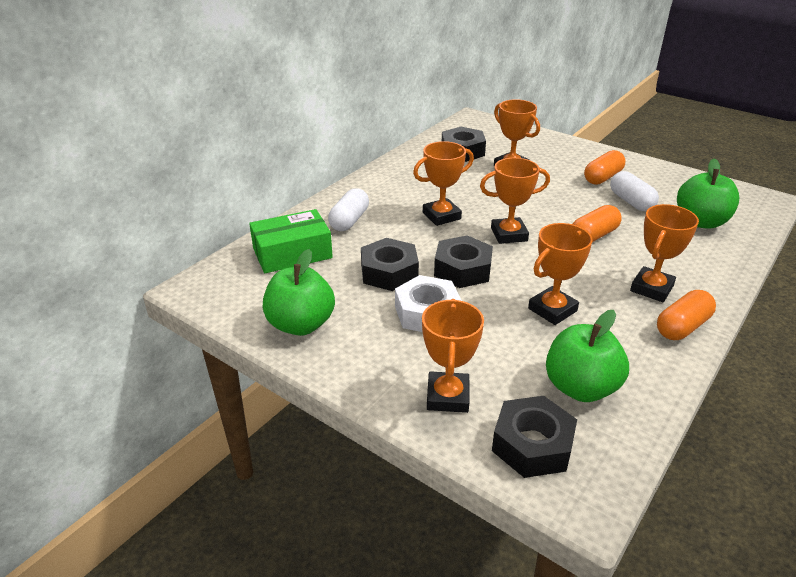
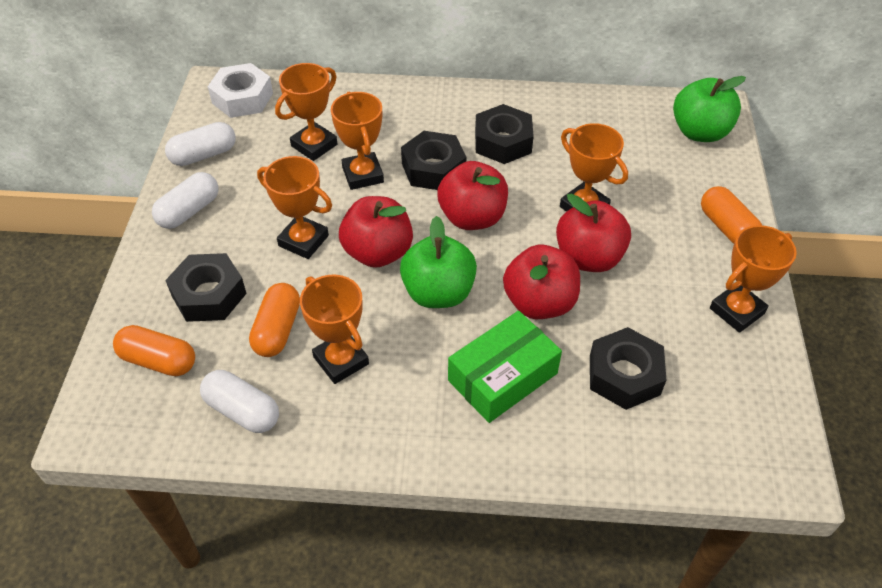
green apple: 3 -> 2
red apple: 0 -> 4
white capsule: 2 -> 3

